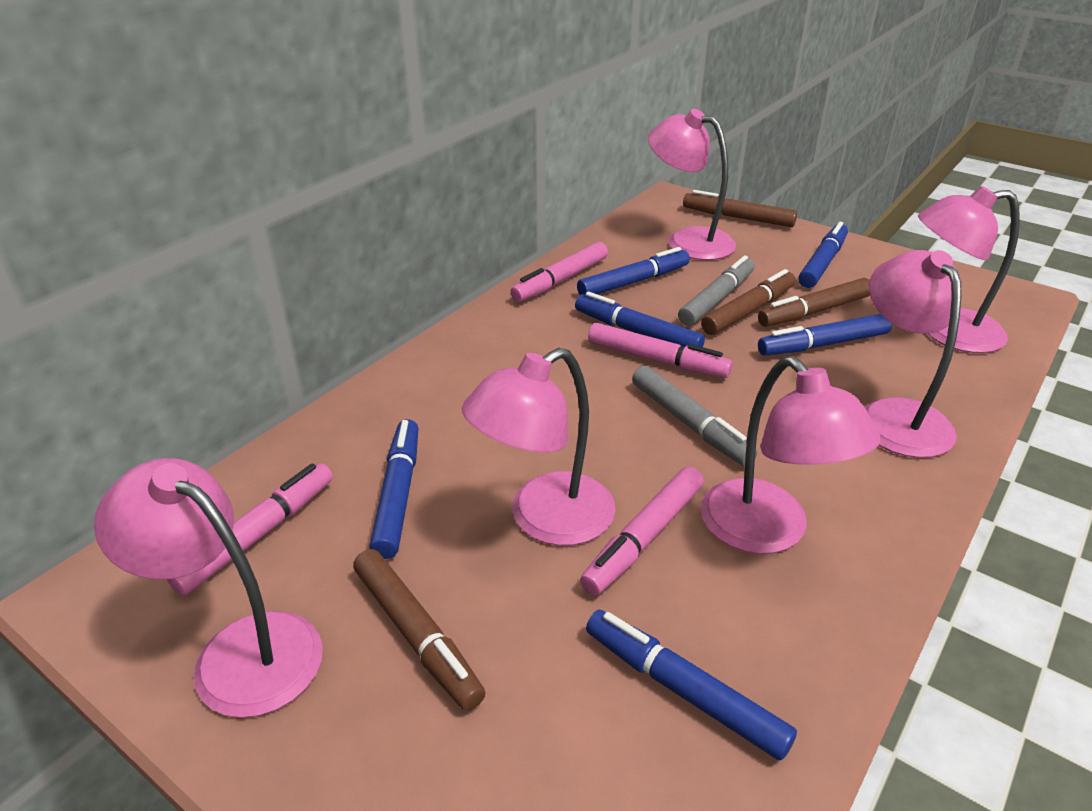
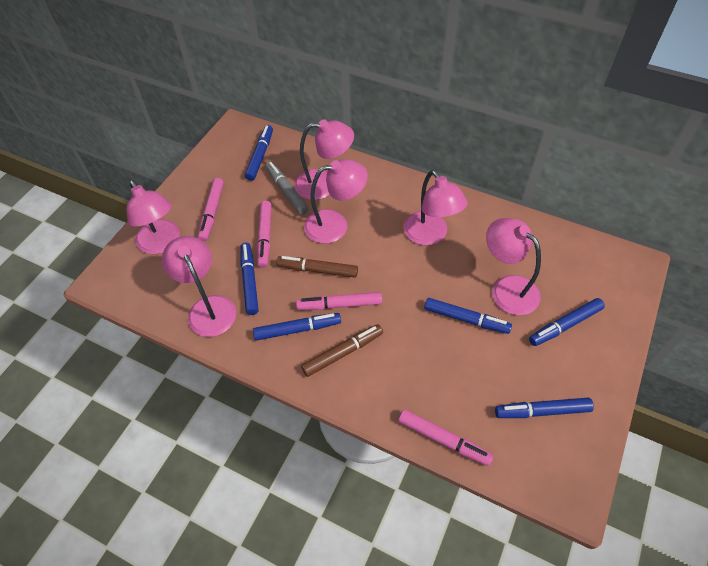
brown marker: 4 -> 2
grey marker: 2 -> 1

